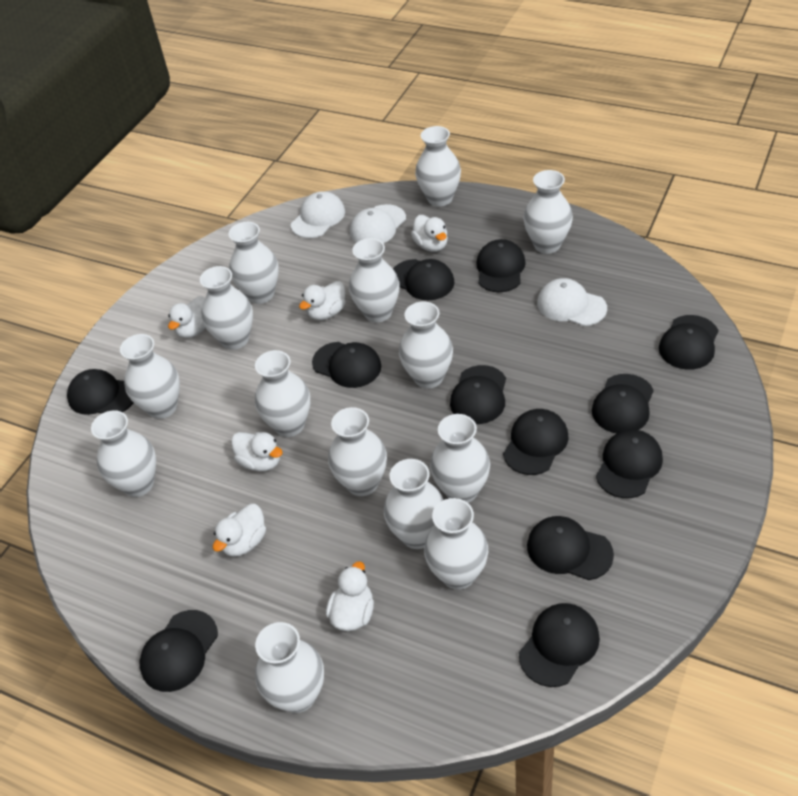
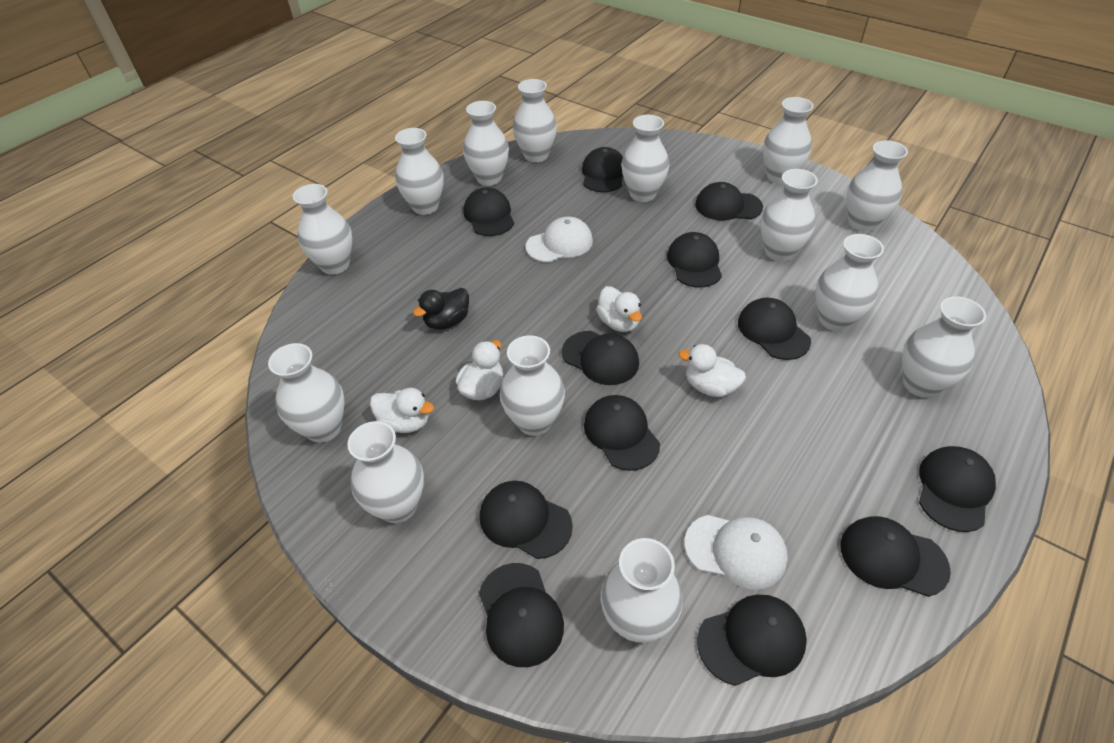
black duck: 0 -> 1
white cap: 3 -> 2
white duck: 6 -> 4

